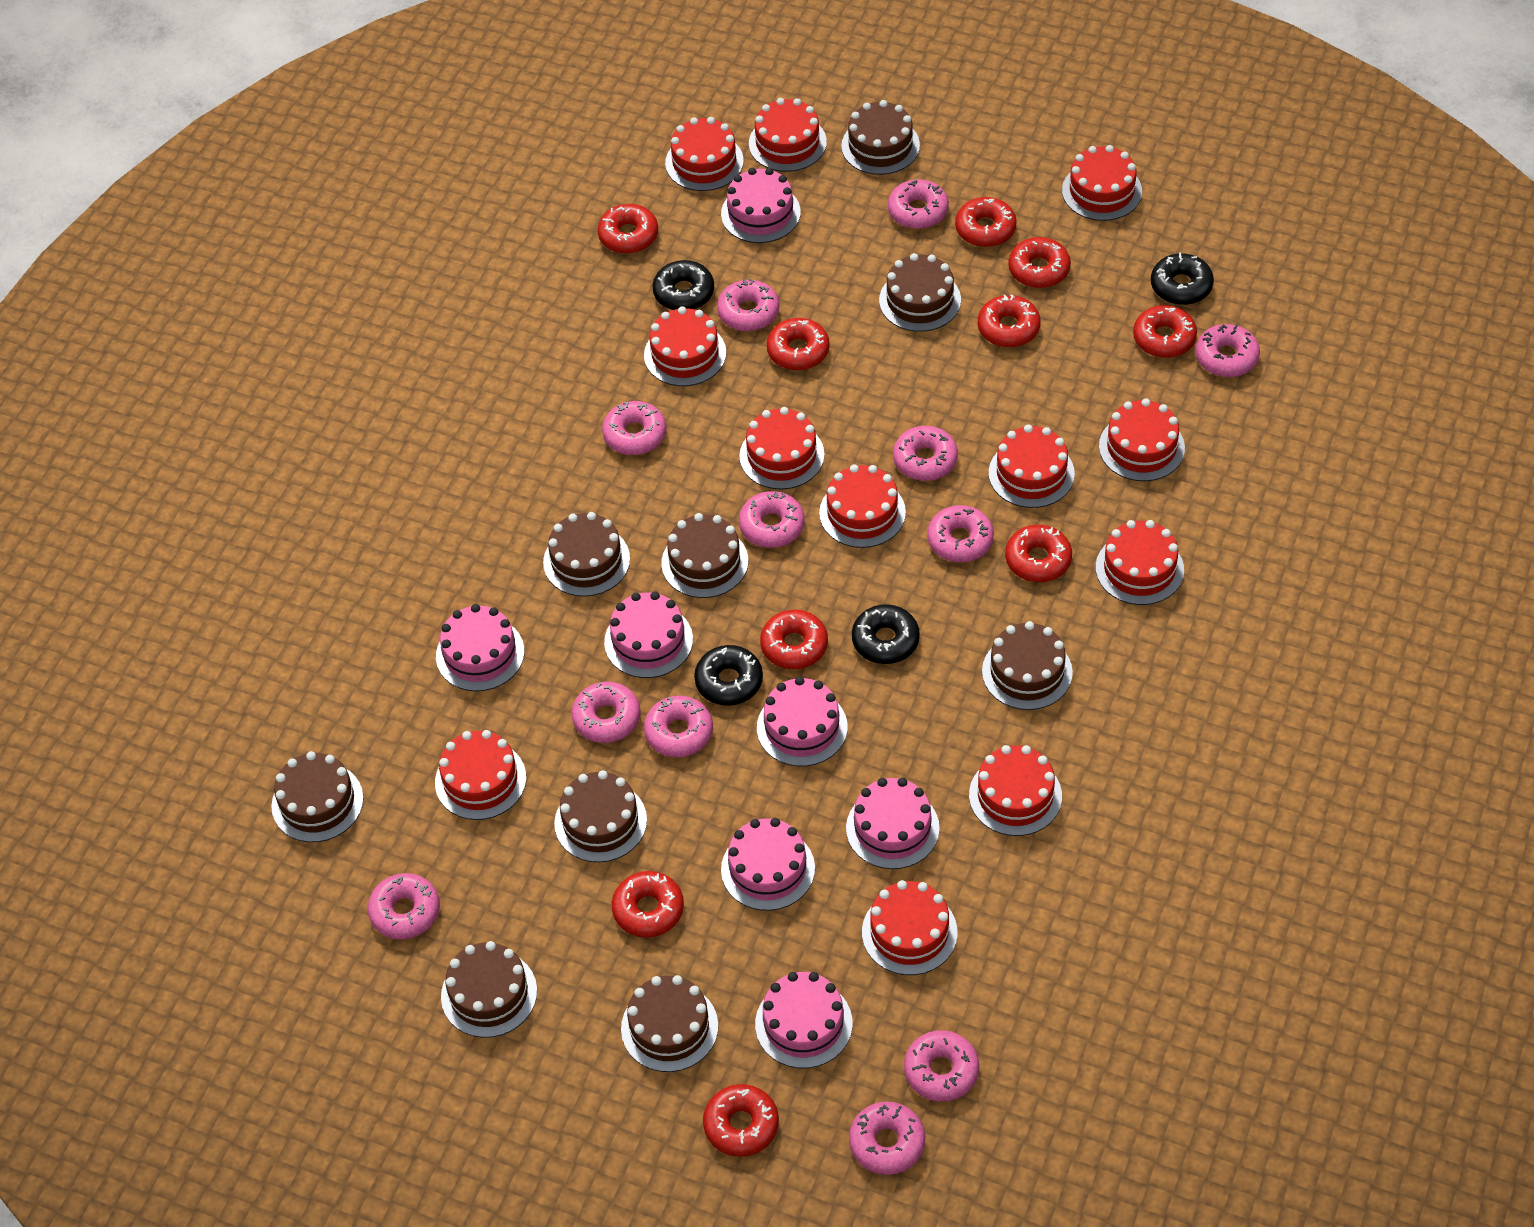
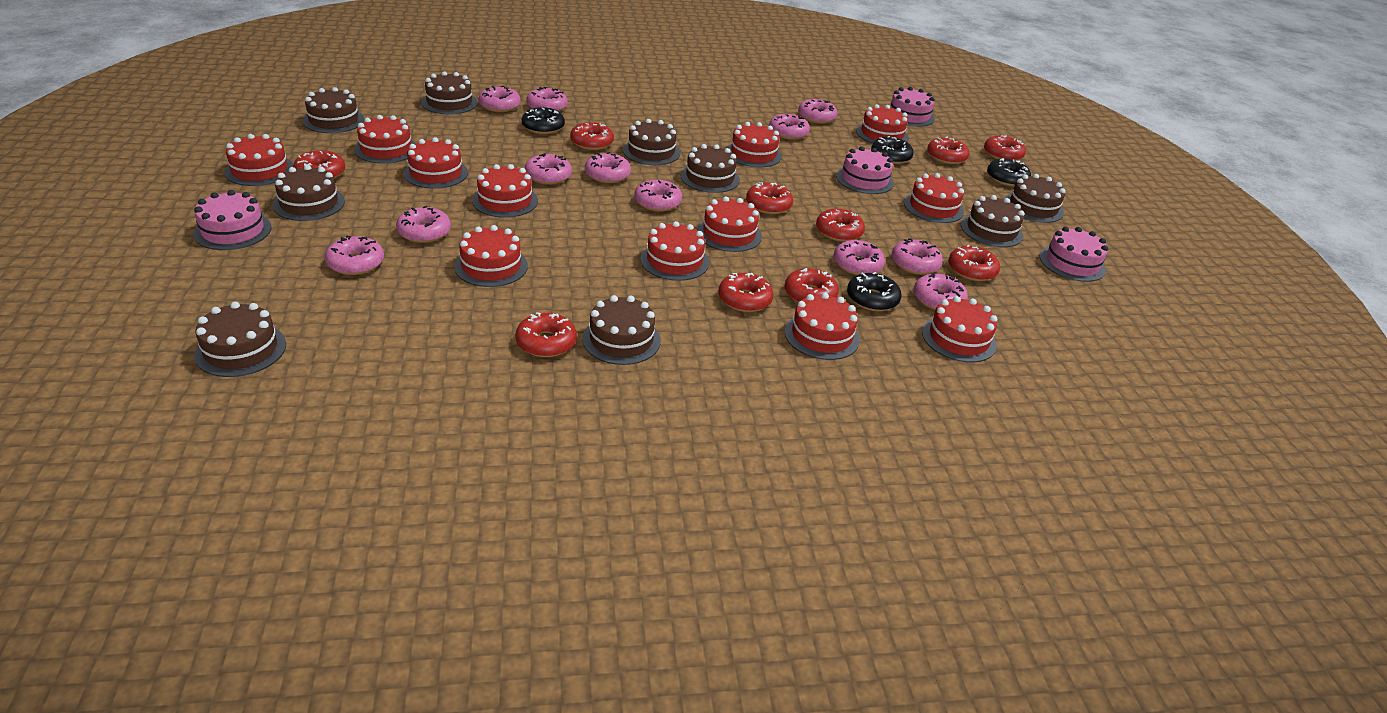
pink cake: 7 -> 4

